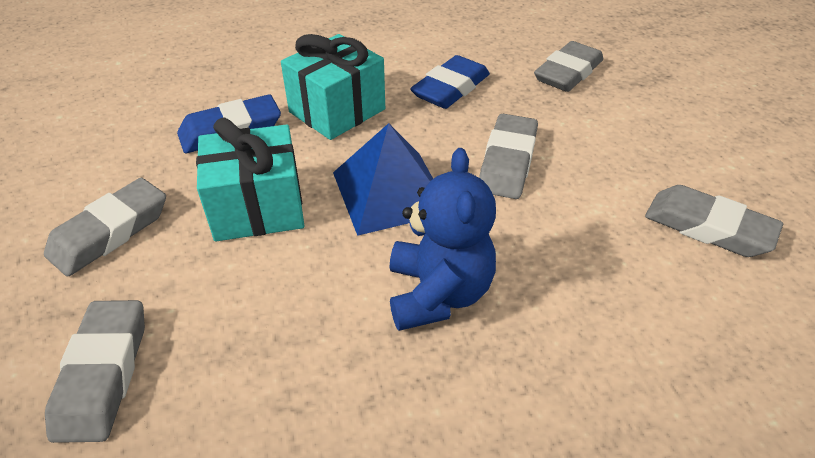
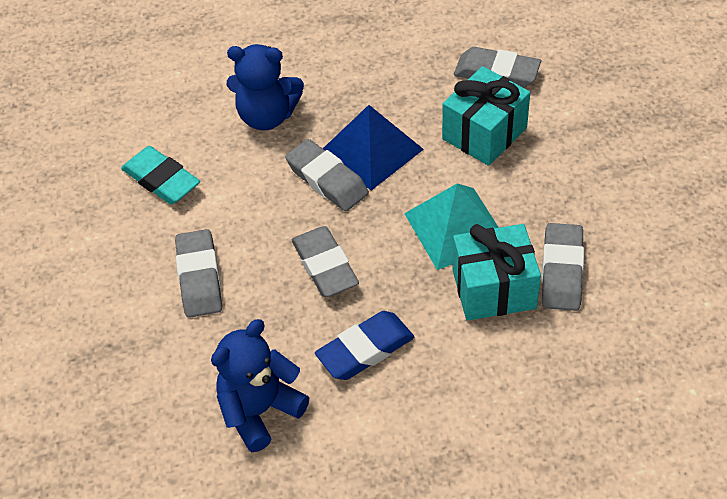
blue eraser: 2 -> 1
blue teddy bear: 1 -> 2
turquoise eraser: 0 -> 1
turquoise pyramid: 0 -> 1

